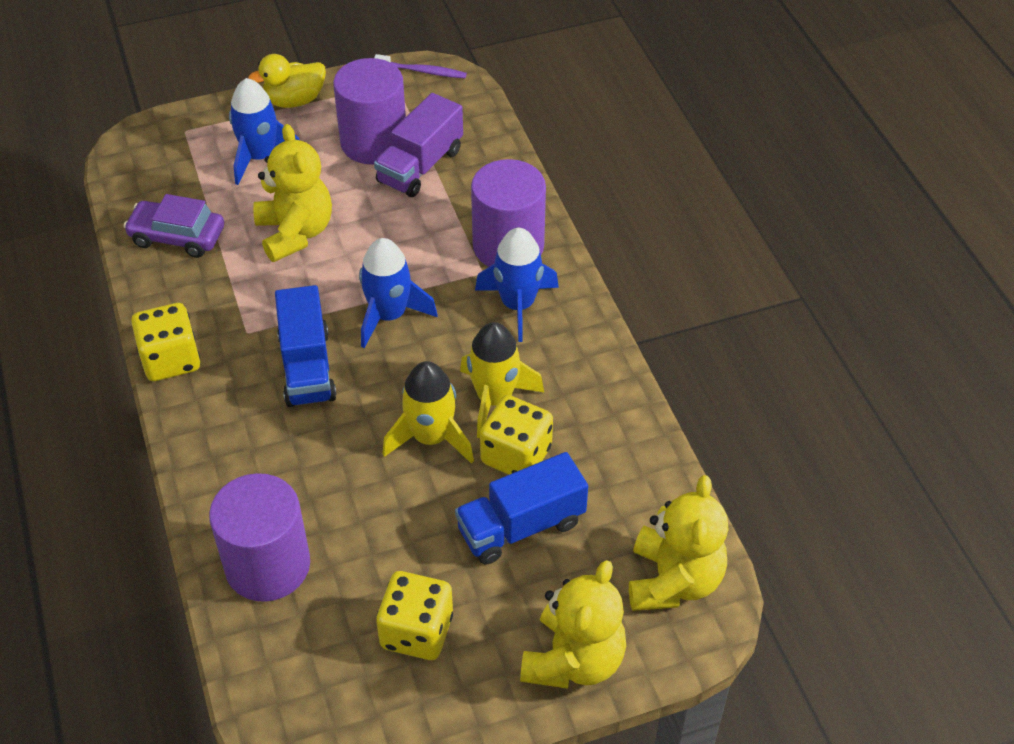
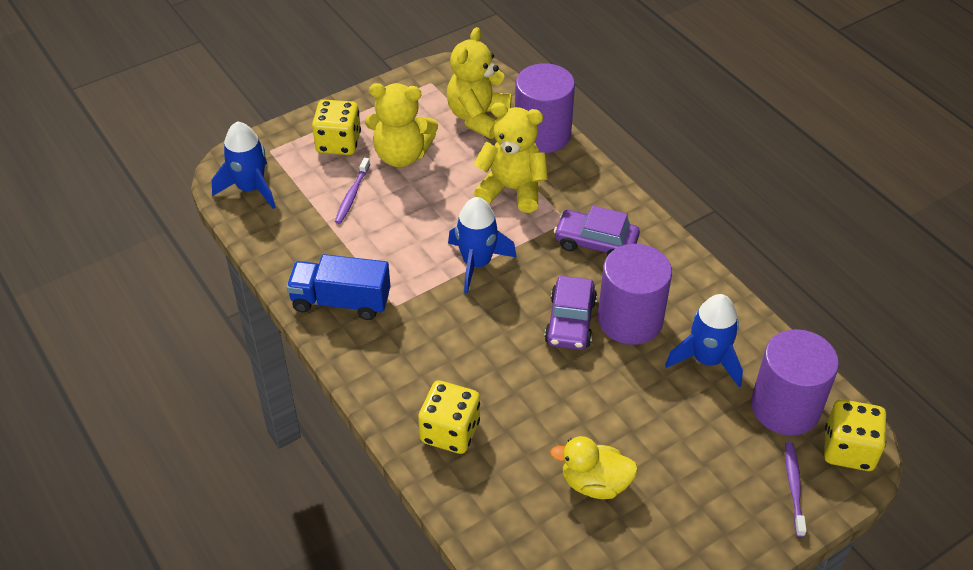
blue truck: 2 -> 1
purple car: 1 -> 2
purple toothbrush: 1 -> 2
purple truck: 1 -> 0
yellow rocket: 2 -> 0

